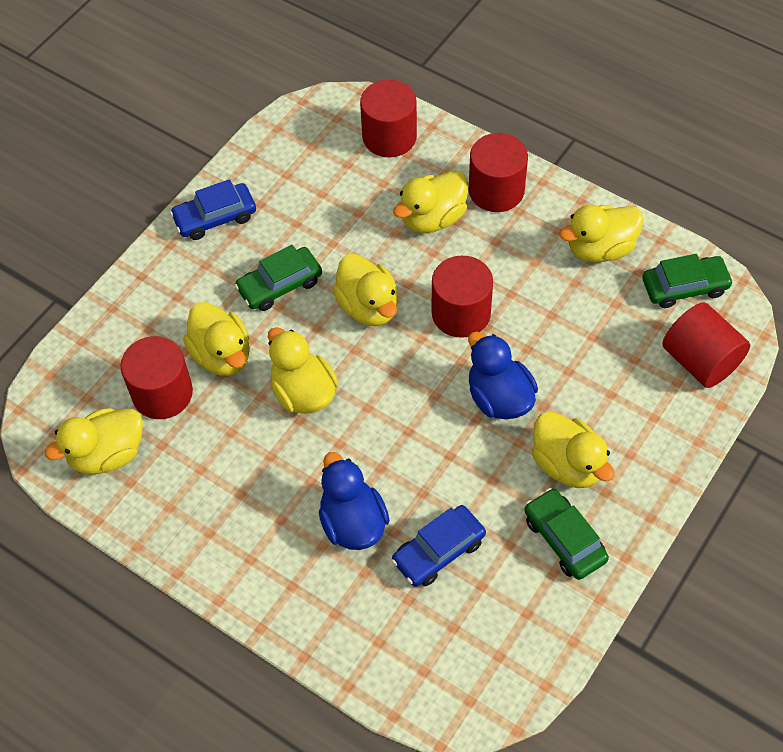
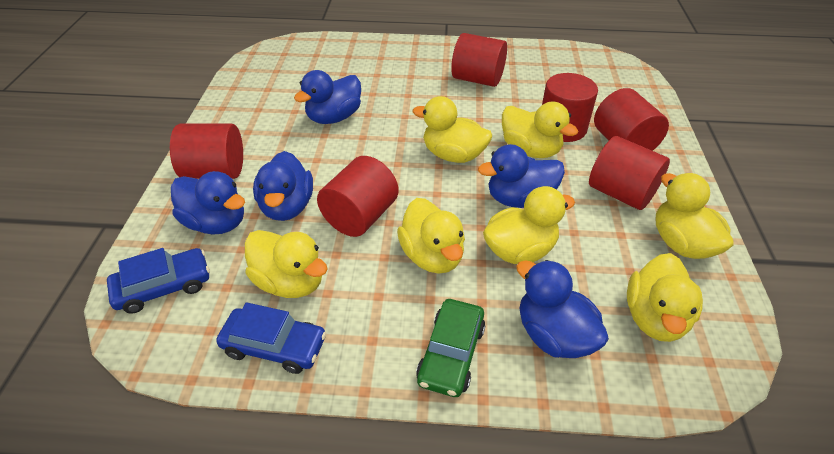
blue duck: 2 -> 5
green car: 3 -> 1
red cylinder: 5 -> 6

